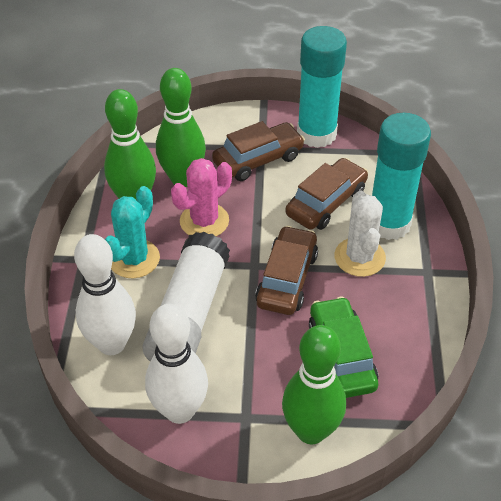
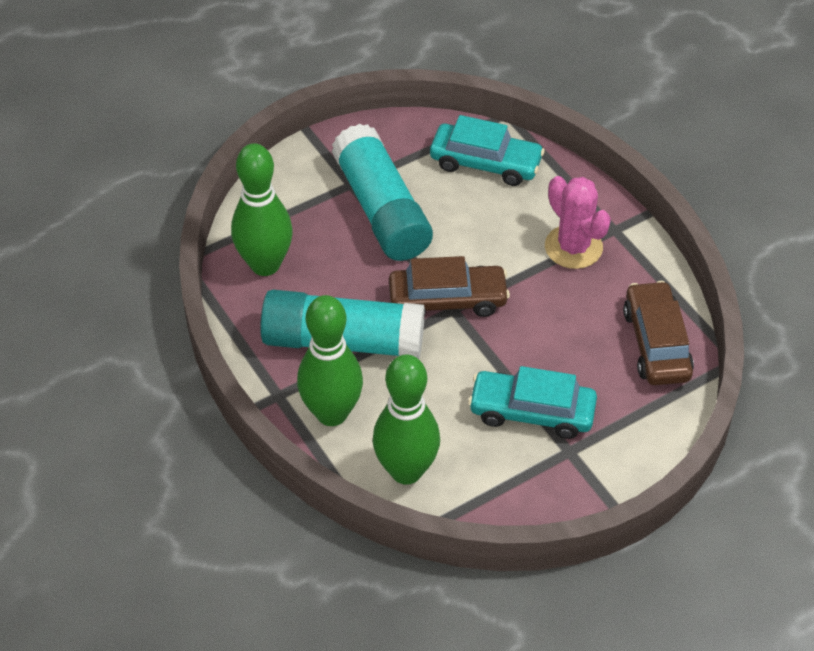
brown car: 3 -> 2
green car: 1 -> 0
turquoise cactus: 1 -> 0
turquoise car: 0 -> 2
white bowling pin: 2 -> 0
white cactus: 1 -> 0
white glue stick: 1 -> 0

